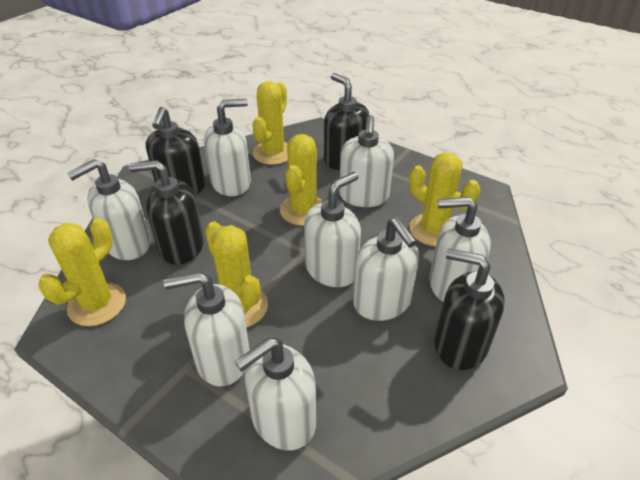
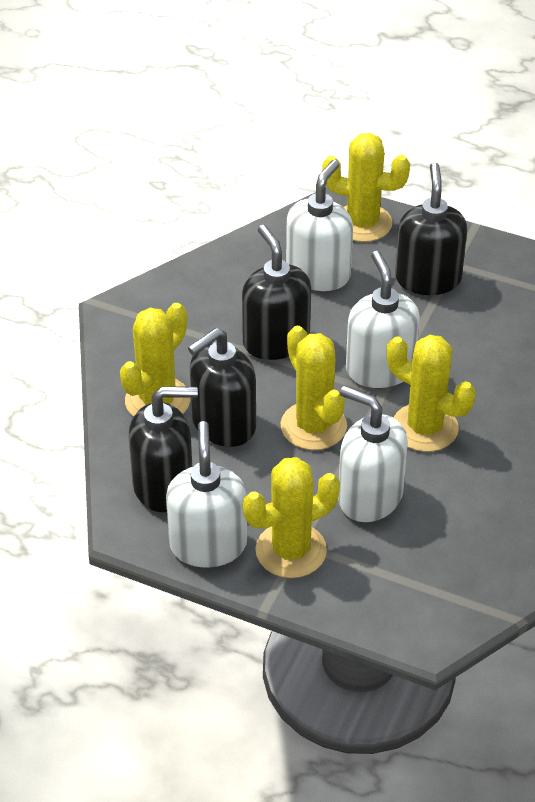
white soap dispenser: 8 -> 4

